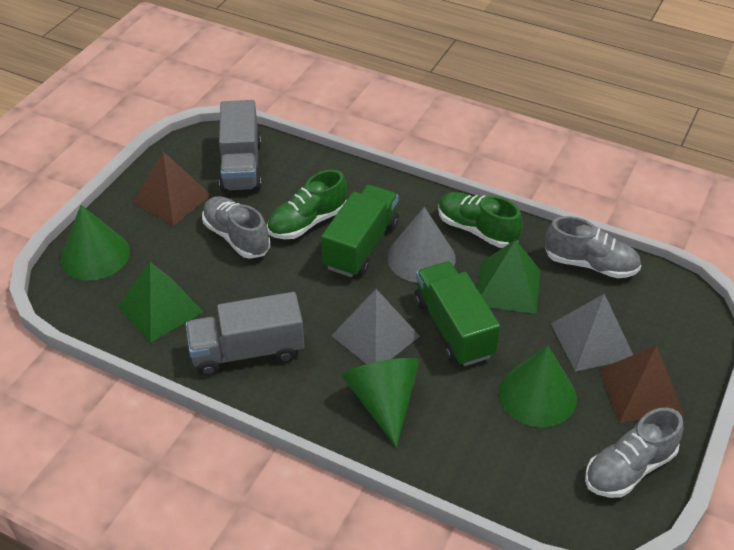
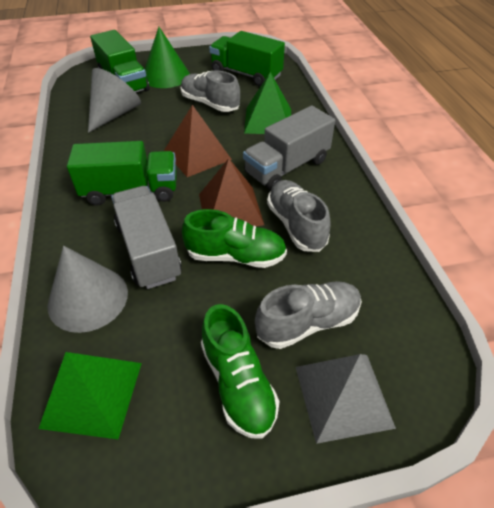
green cone: 3 -> 1
green truck: 2 -> 3
grey cone: 1 -> 2
grey pyramid: 2 -> 1

